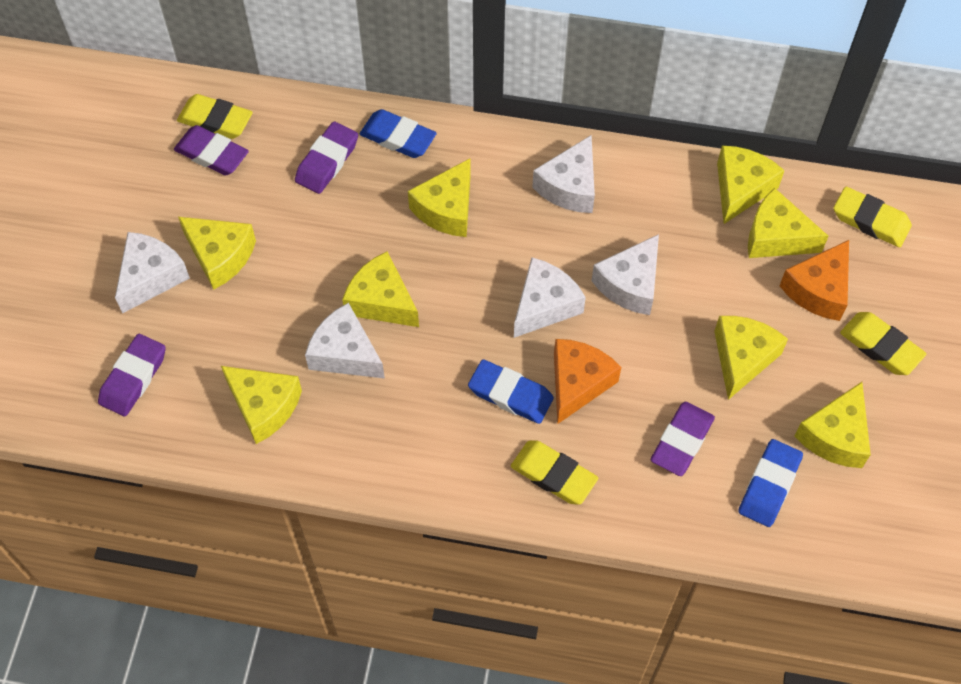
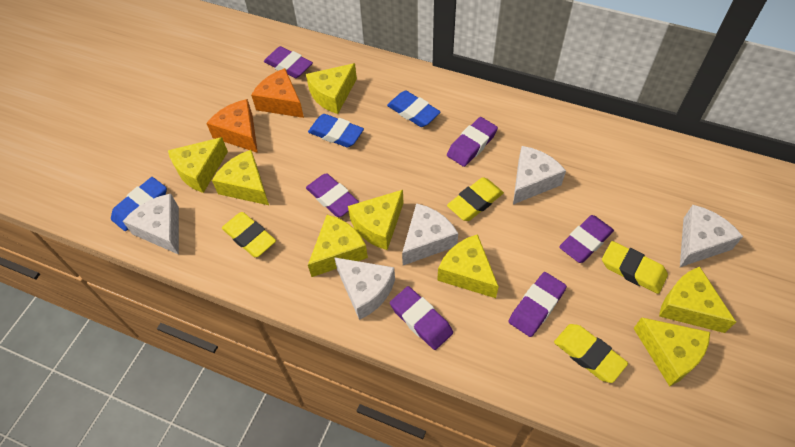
purple eraser: 4 -> 6

